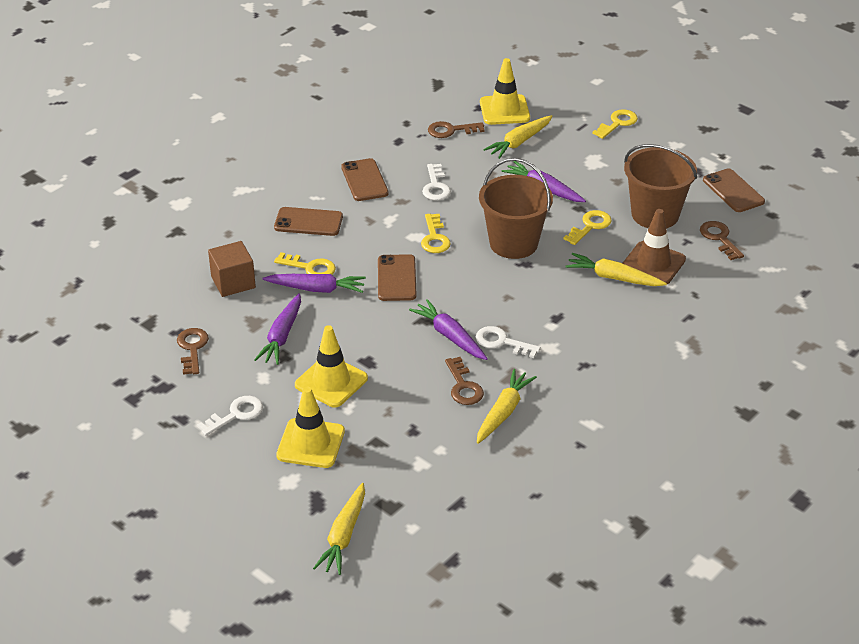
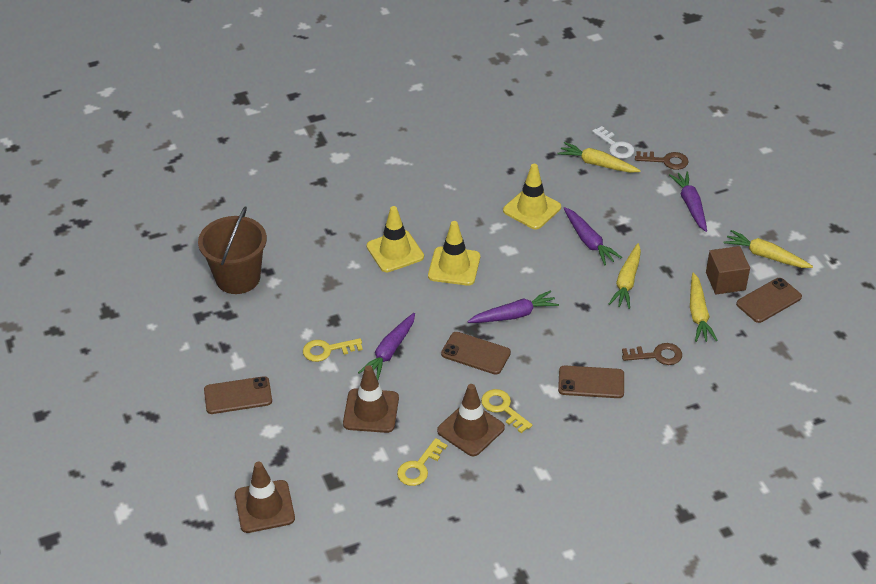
brown bucket: 2 -> 1
brown key: 4 -> 2
brown traffic cone: 1 -> 3
white key: 3 -> 1
yellow key: 4 -> 3

